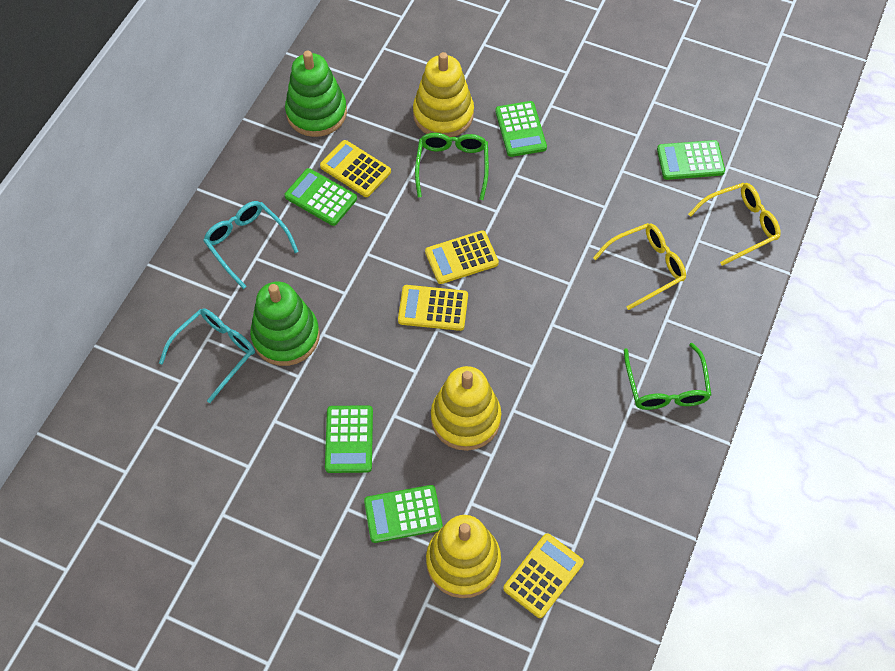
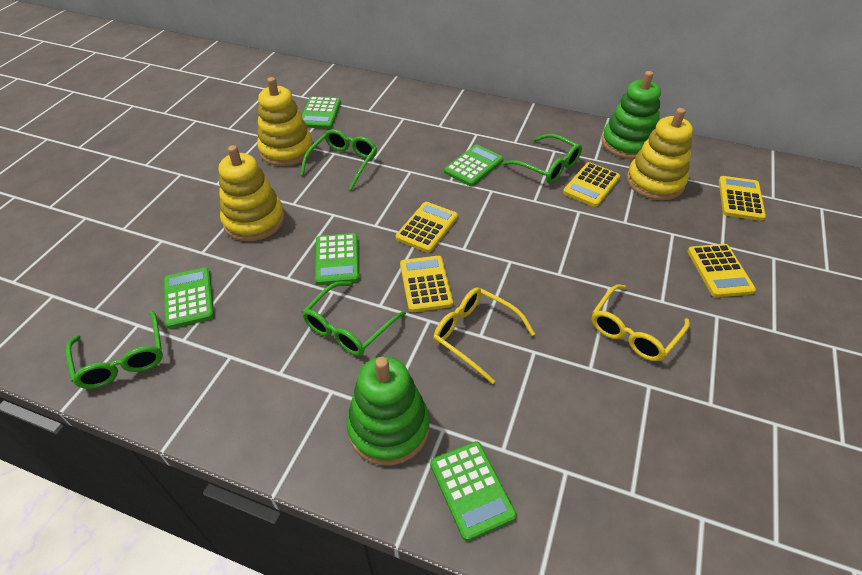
green glasses: 2 -> 4
turquoise glasses: 2 -> 0
yellow calculator: 4 -> 5

